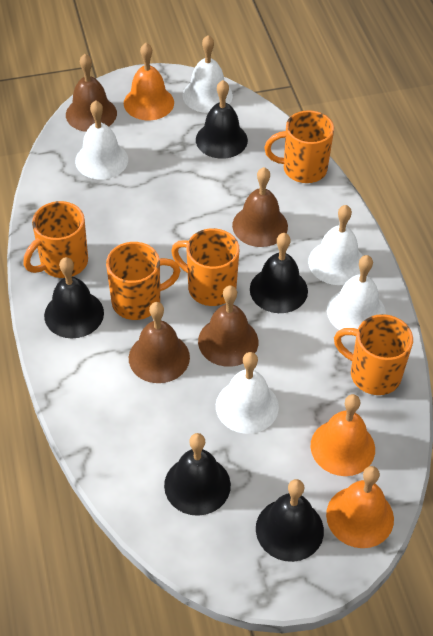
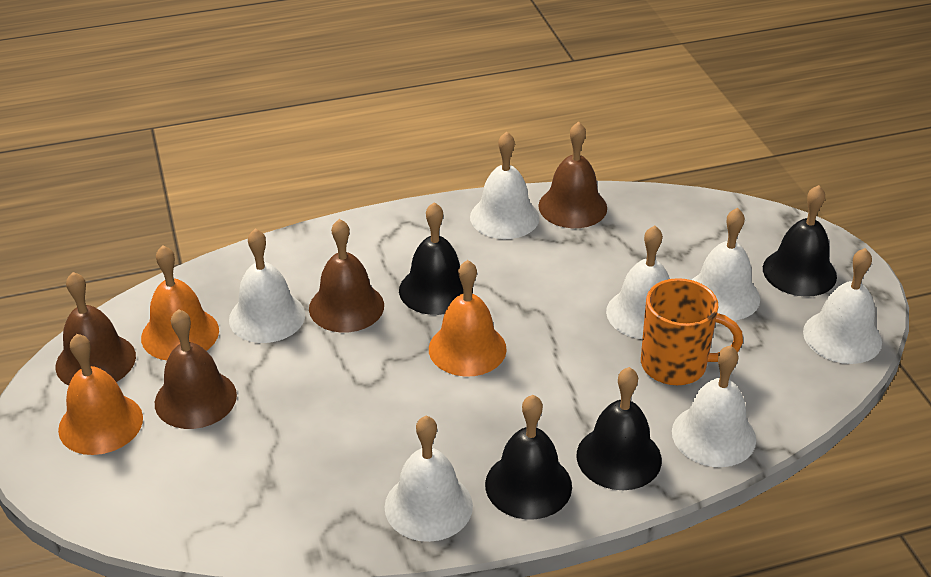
black bell: 5 -> 4
orange mug: 5 -> 1
white bell: 5 -> 7

